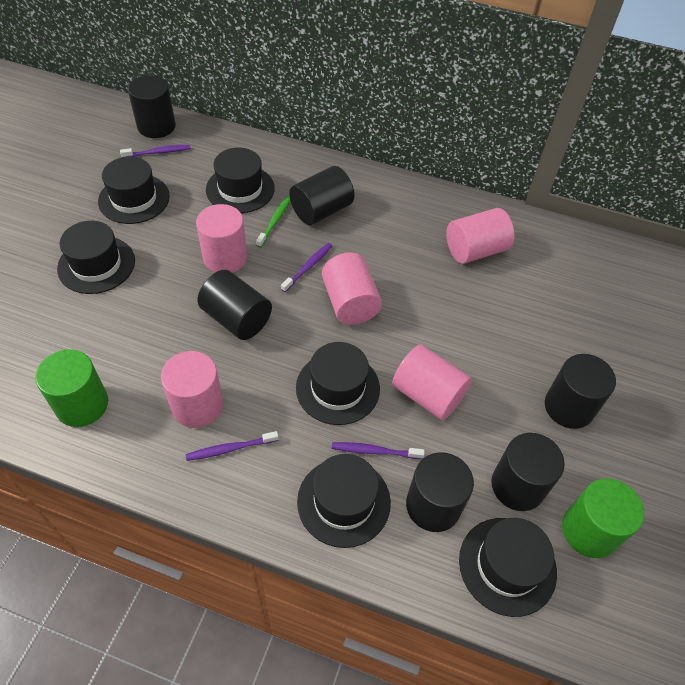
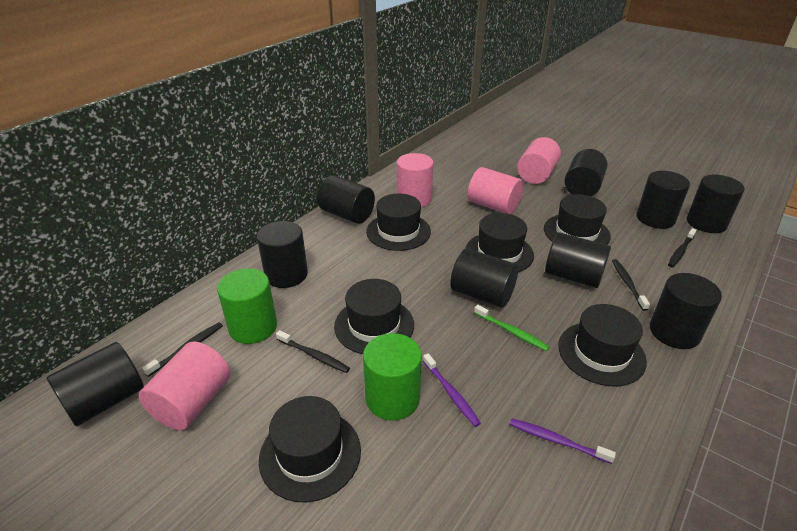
black cylinder: 6 -> 9
black toothbrush: 0 -> 4
pink cylinder: 5 -> 4
purple toothbrush: 4 -> 2

